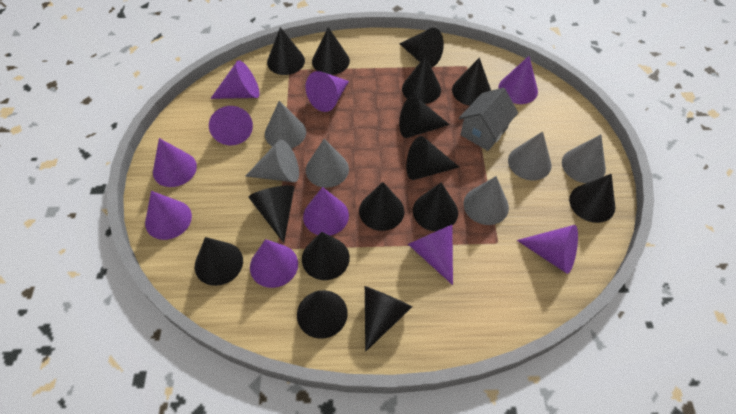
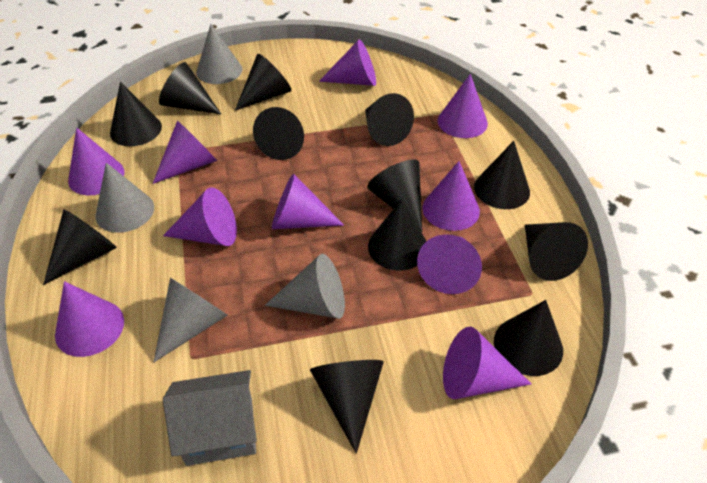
black cone: 15 -> 12
grey cone: 6 -> 4

